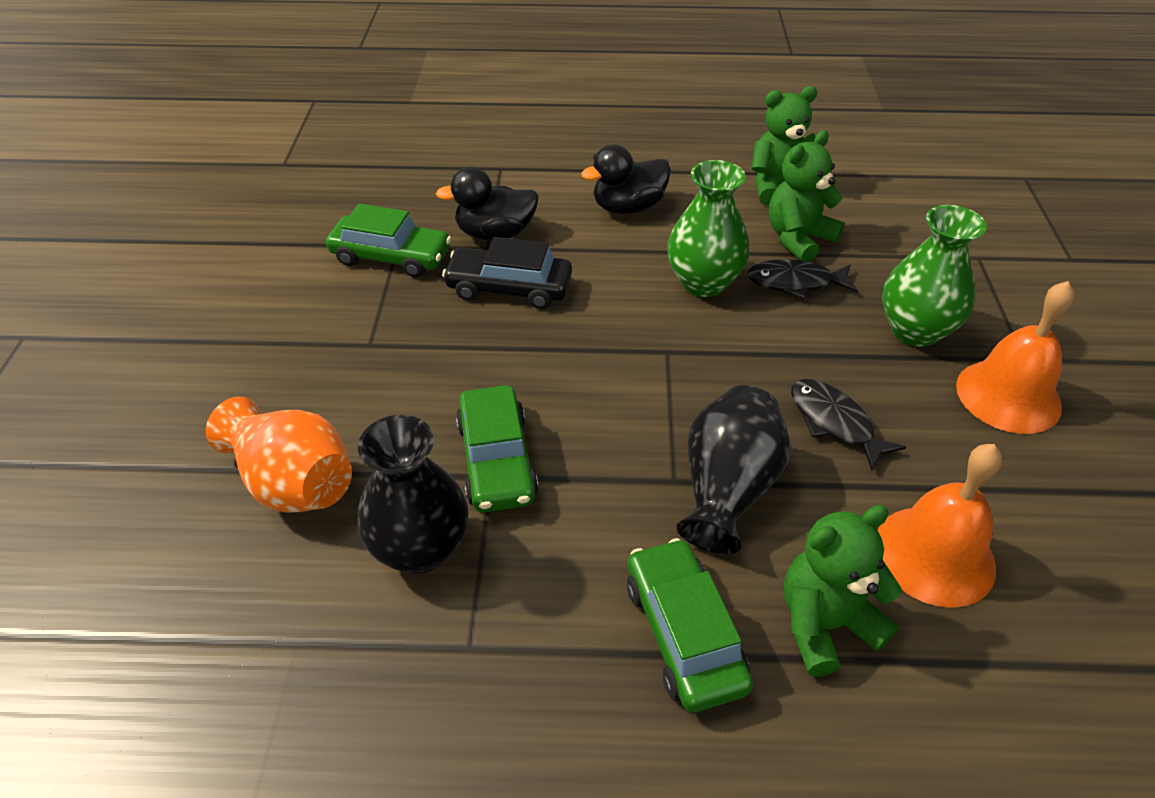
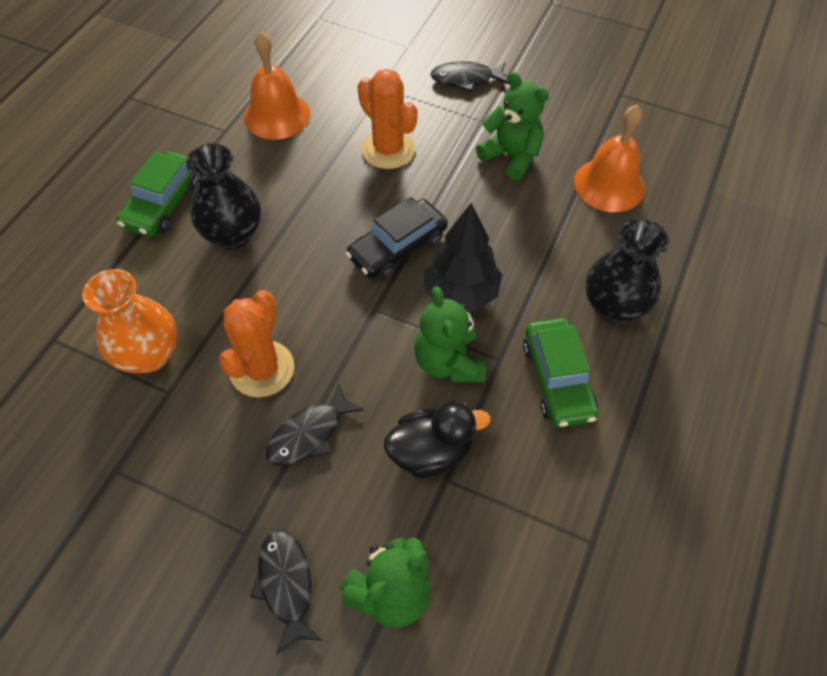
black duck: 2 -> 1
black fish: 2 -> 3
black tree: 0 -> 1
green car: 3 -> 2
green vase: 2 -> 0
orange cactus: 0 -> 2

